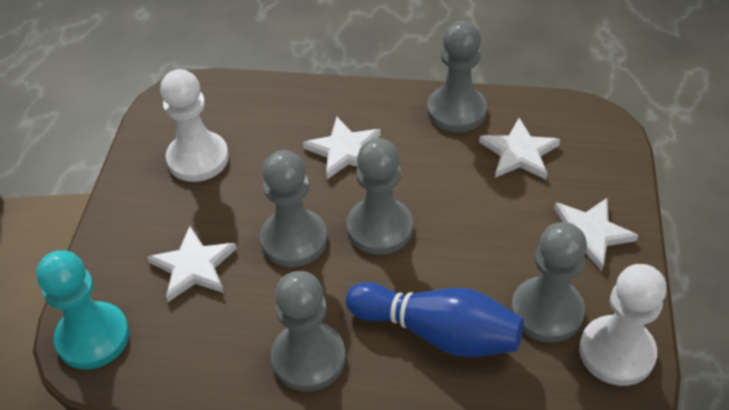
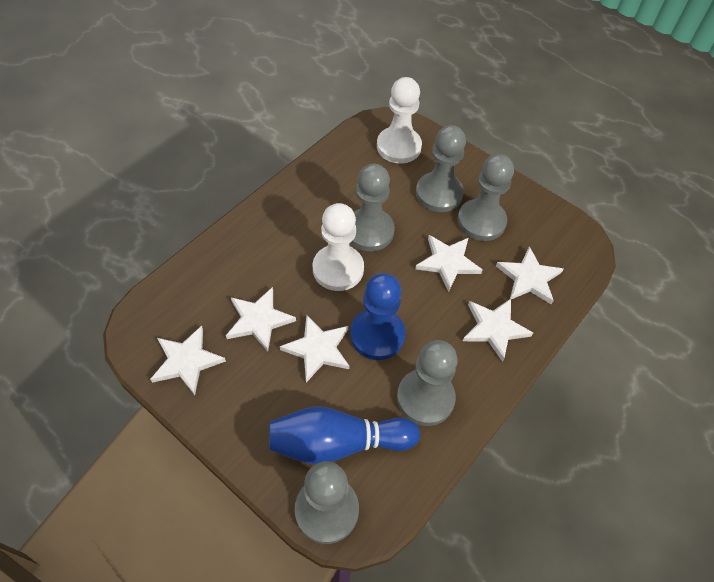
blue pawn: 0 -> 1
turquoise pawn: 1 -> 0
white star: 4 -> 6

